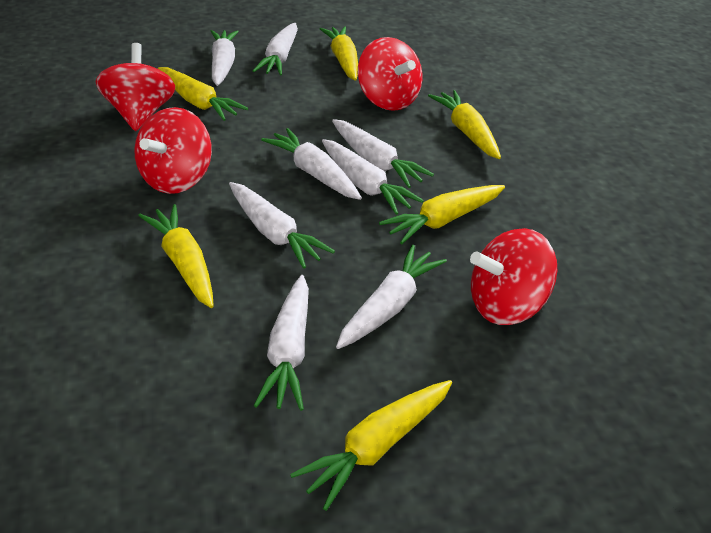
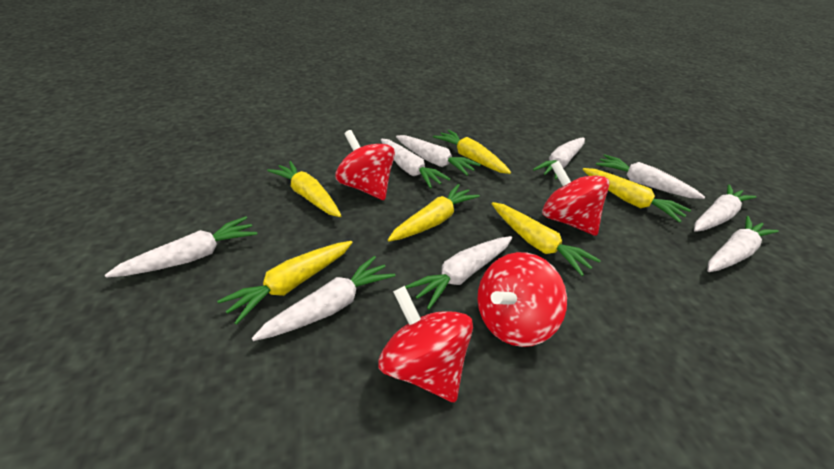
white carrot: 8 -> 9

